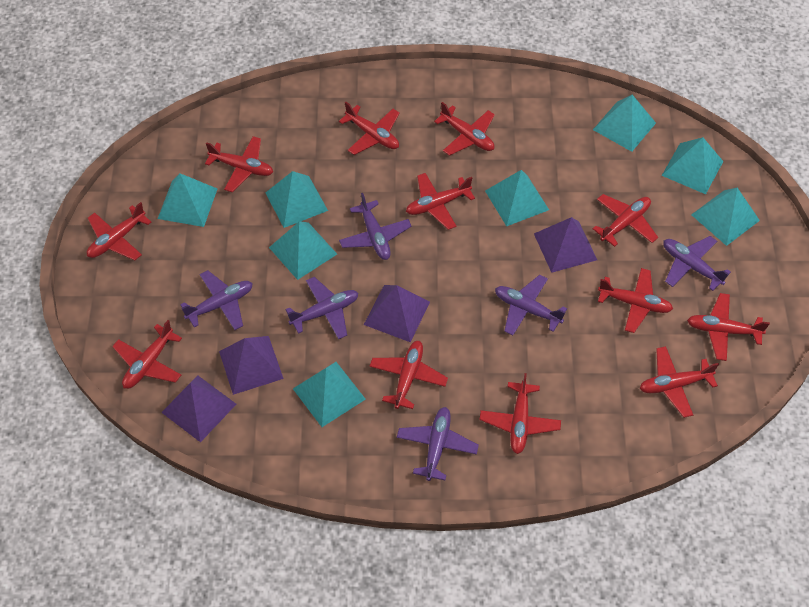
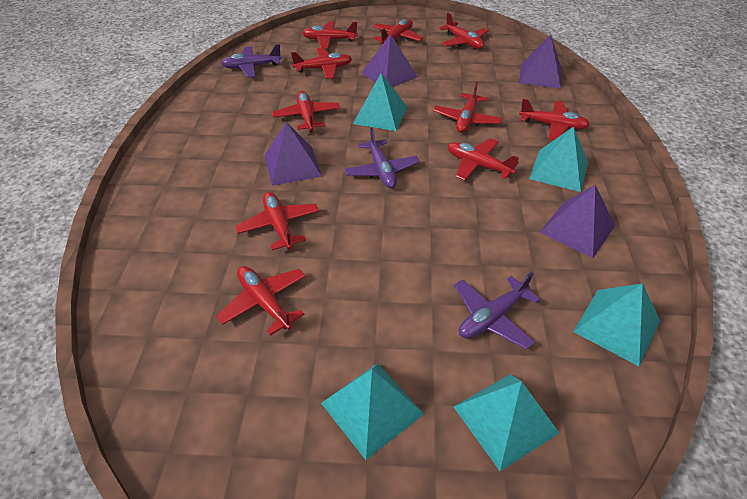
purple plane: 6 -> 3
red plane: 12 -> 10
turquoise pyramid: 8 -> 5

